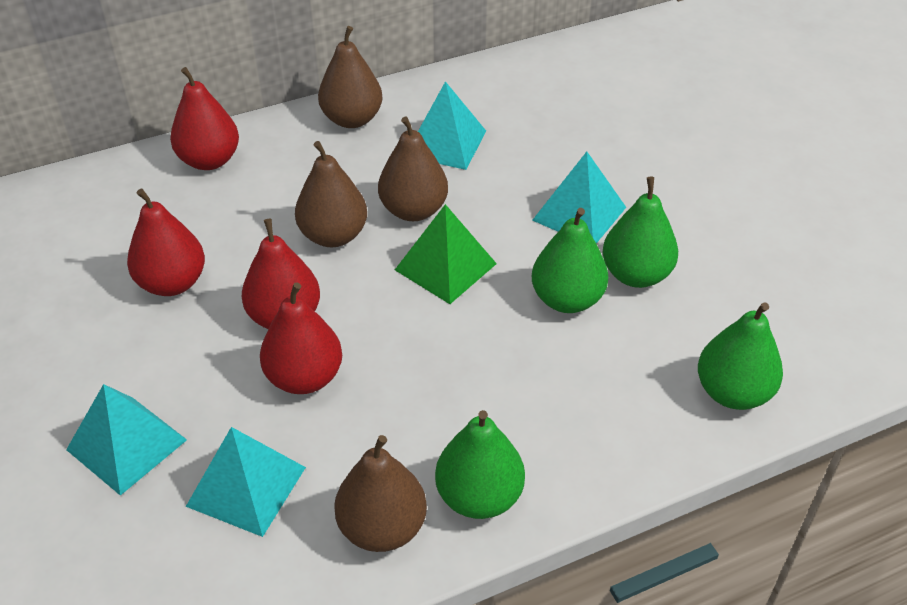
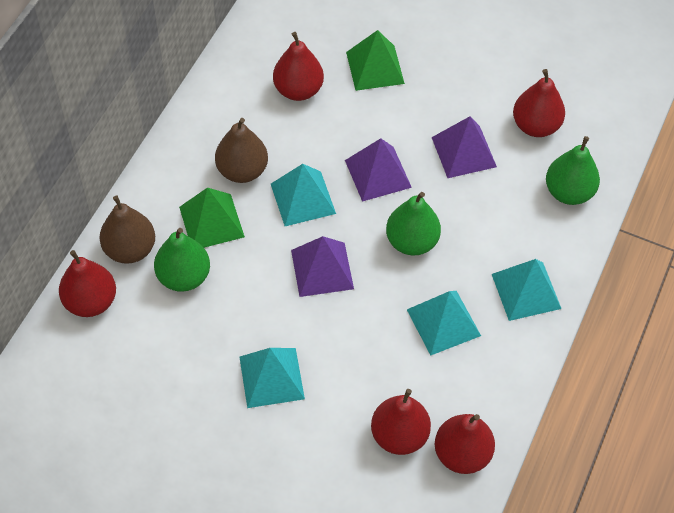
brown pear: 4 -> 2
green pear: 4 -> 3
green pyramid: 1 -> 2
purple pyramid: 0 -> 3
red pear: 4 -> 5

